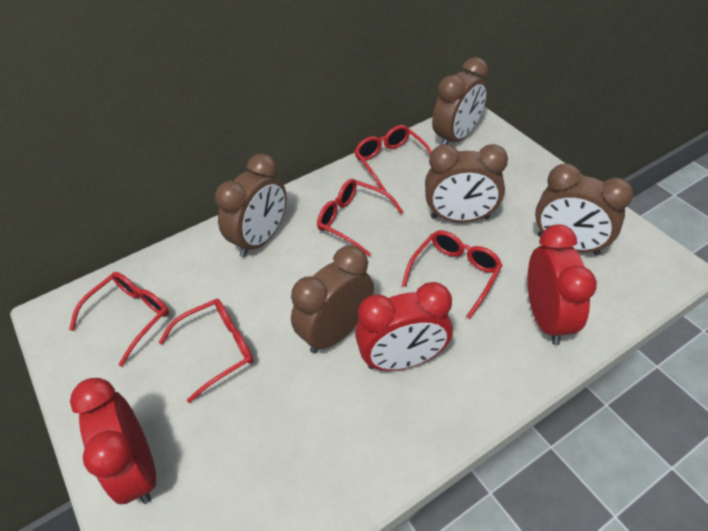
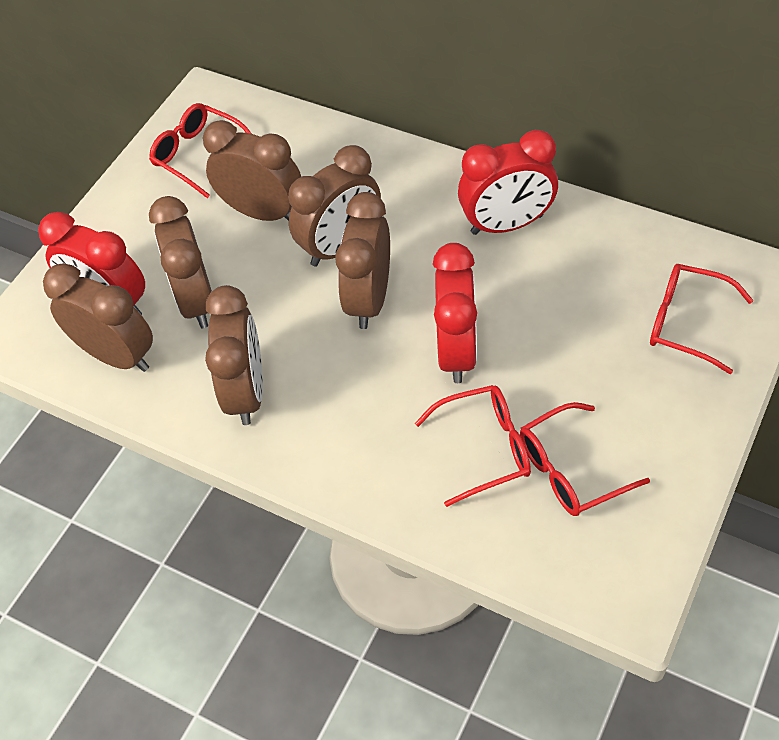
brown clock: 5 -> 6
red glasses: 5 -> 4

